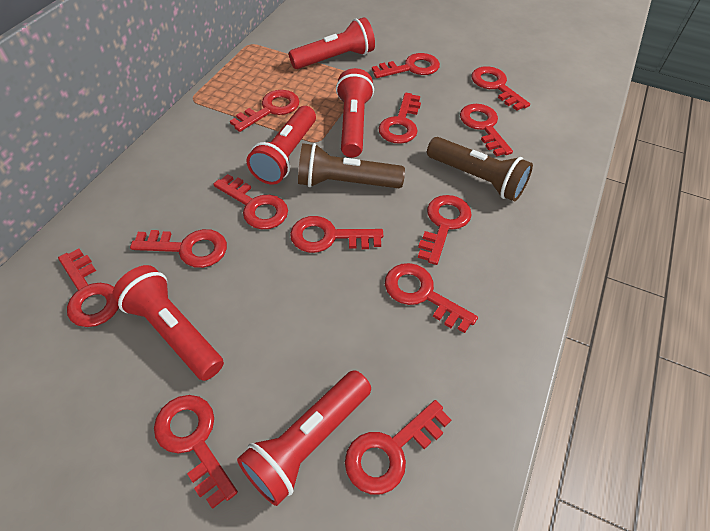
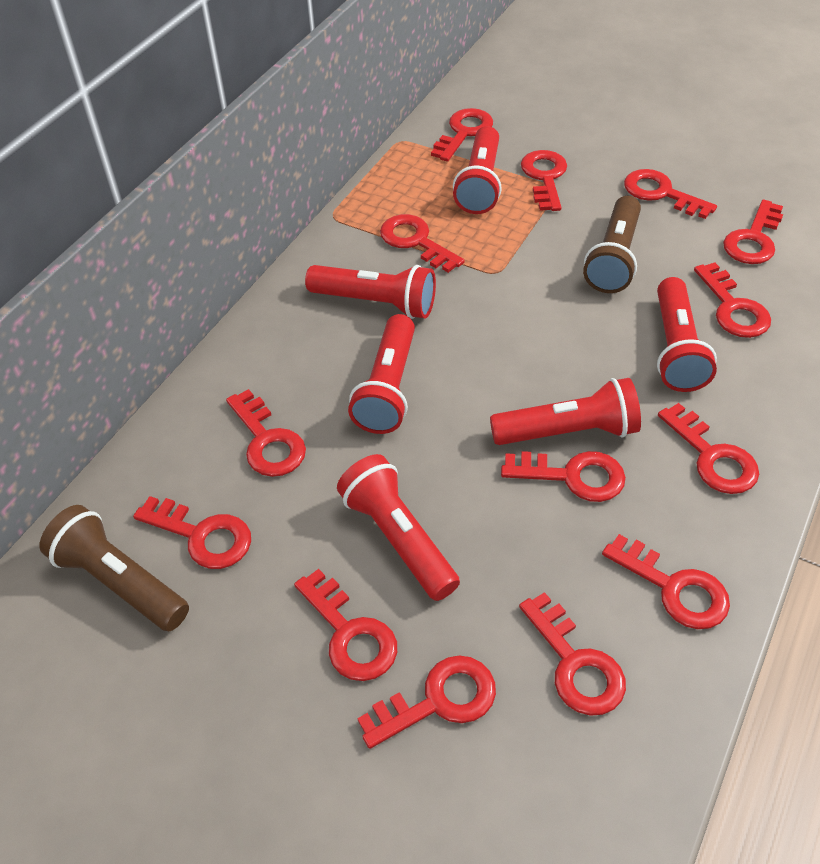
red flashlight: 5 -> 6
red key: 13 -> 14

